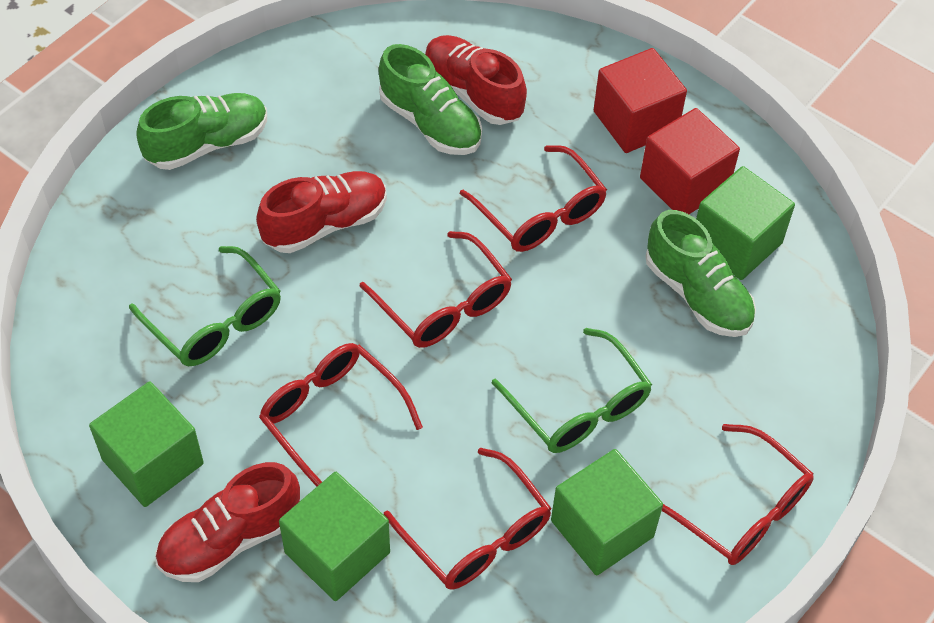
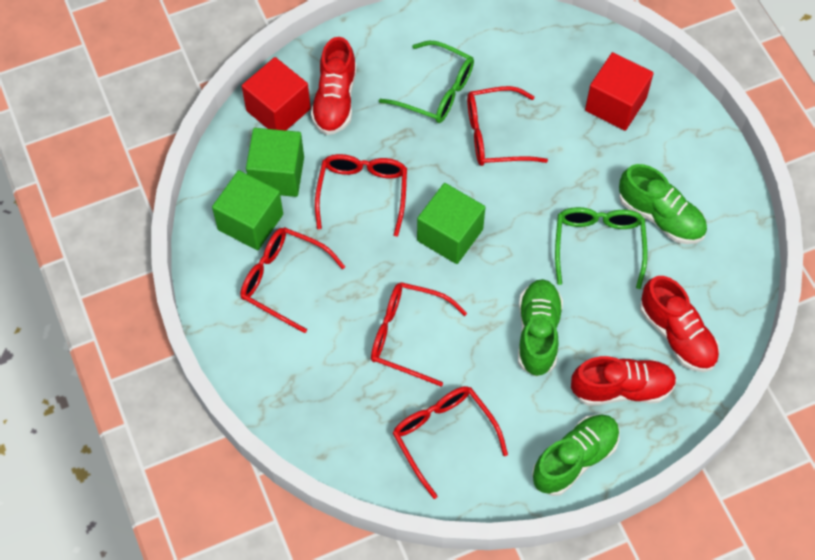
green cube: 4 -> 3

